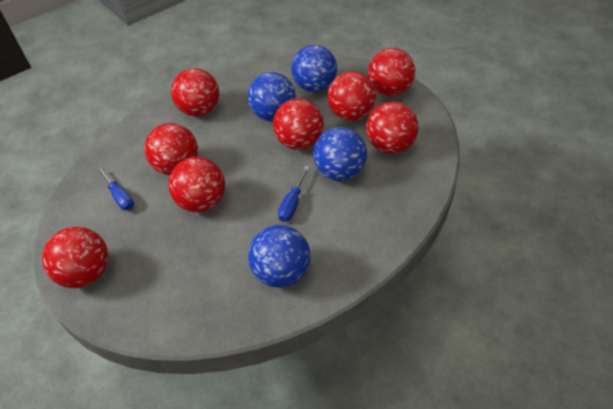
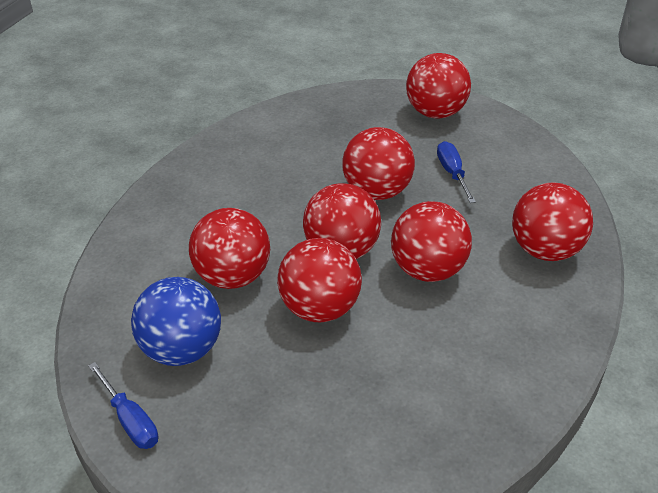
blue ball: 4 -> 1
red ball: 8 -> 7

